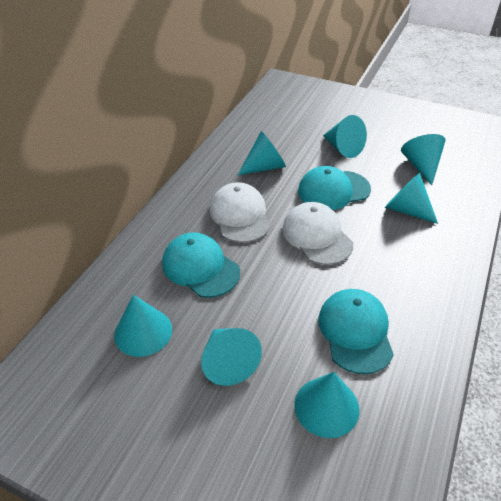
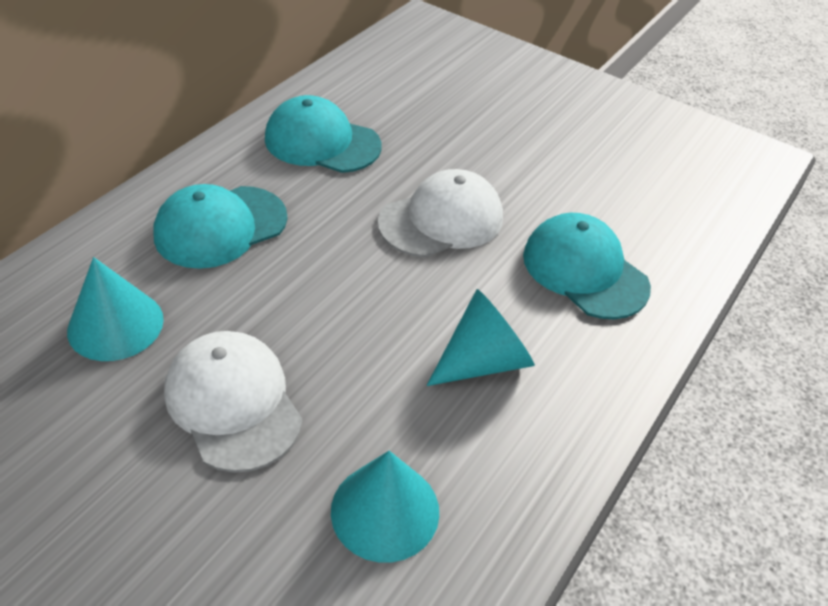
turquoise cone: 7 -> 3

